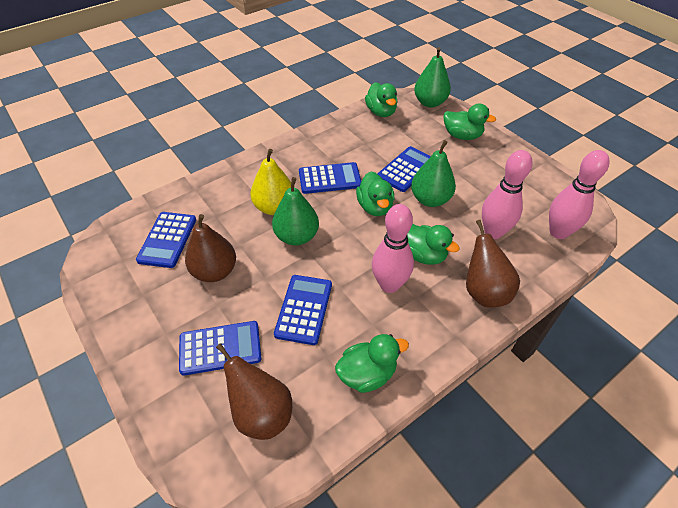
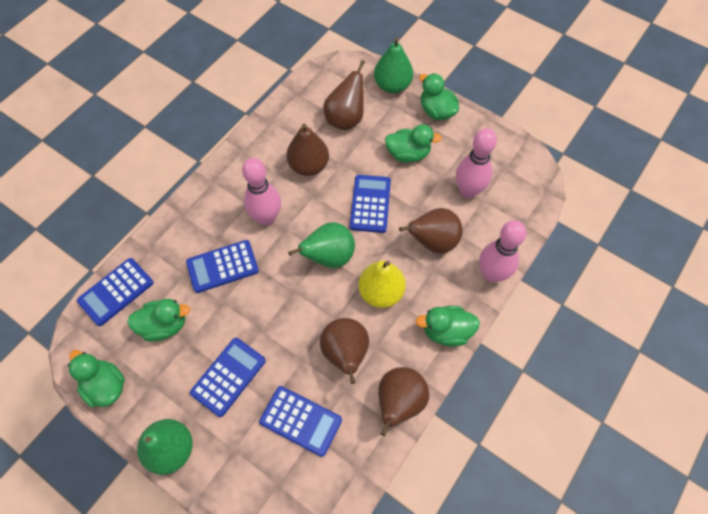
brown pear: 3 -> 5

